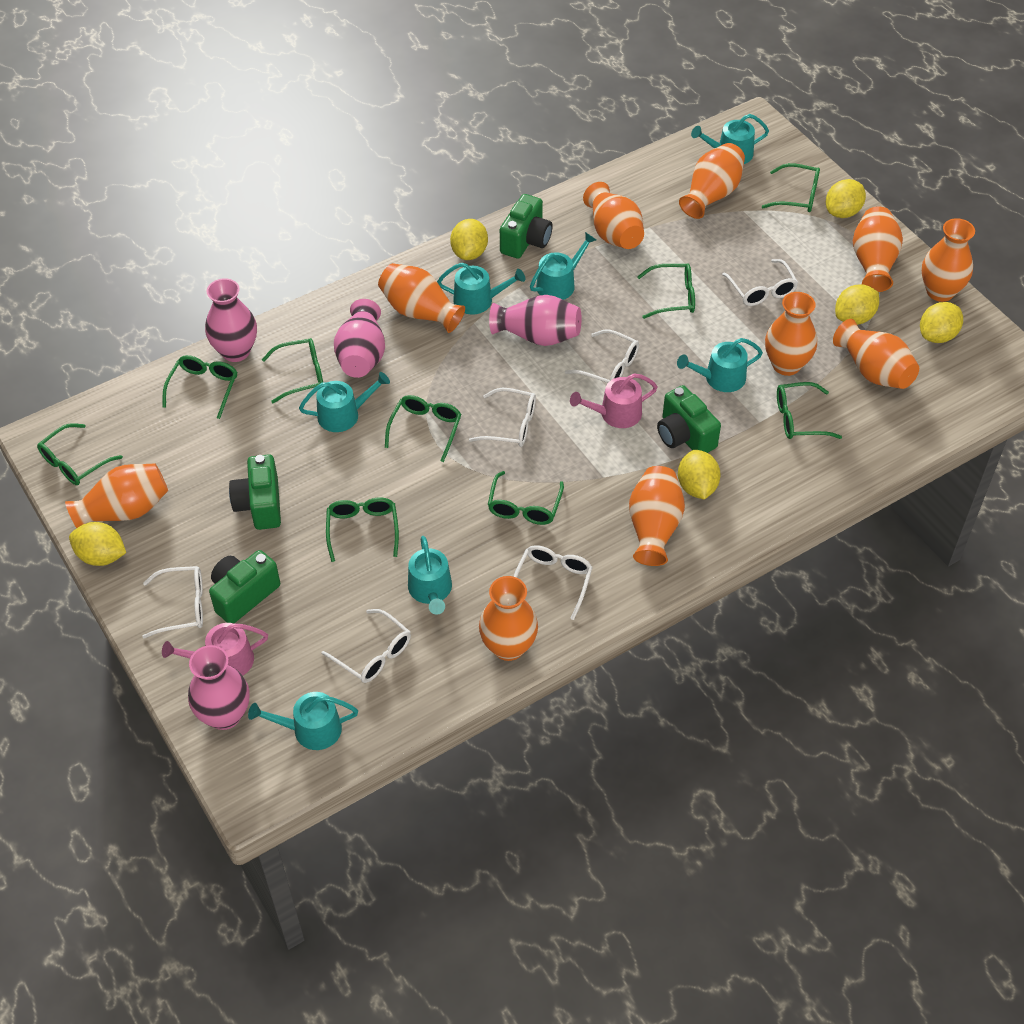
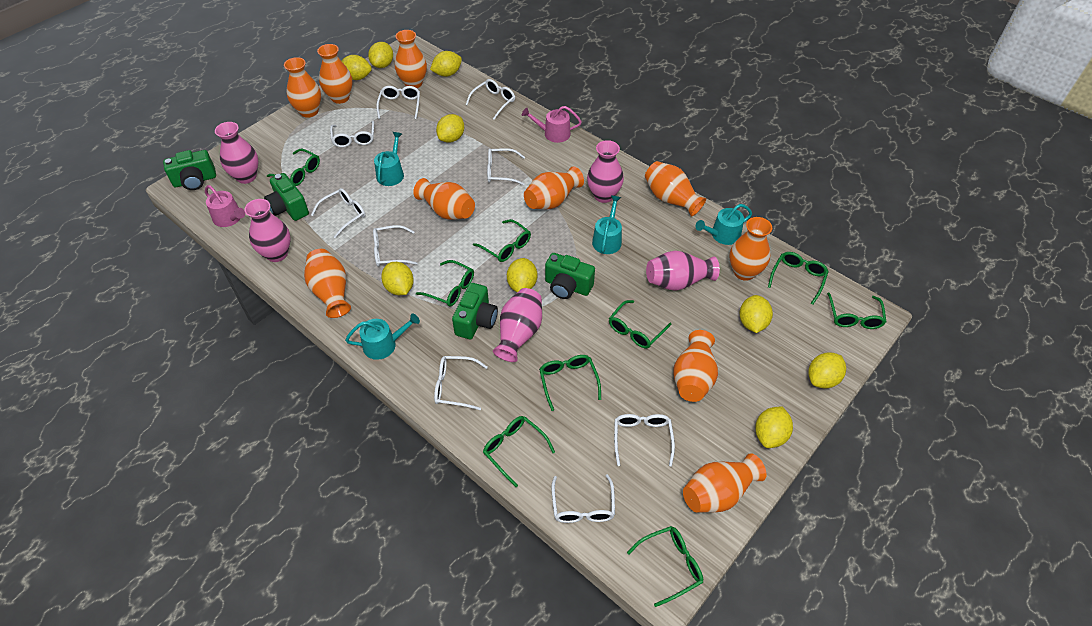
pink vase: 4 -> 5
turquoise watering can: 7 -> 4
white glasses: 6 -> 9
yellow lemon: 6 -> 9

